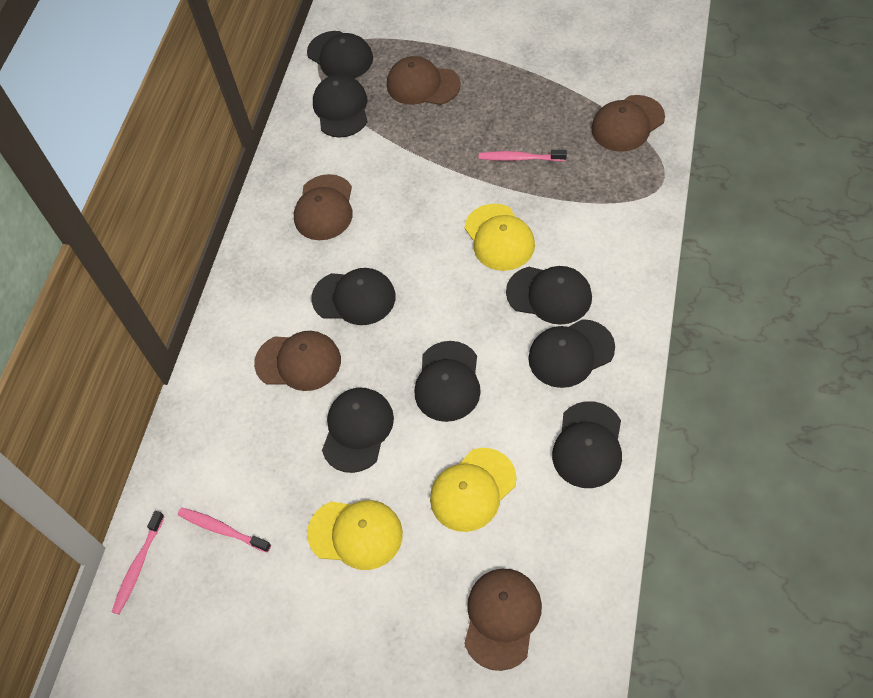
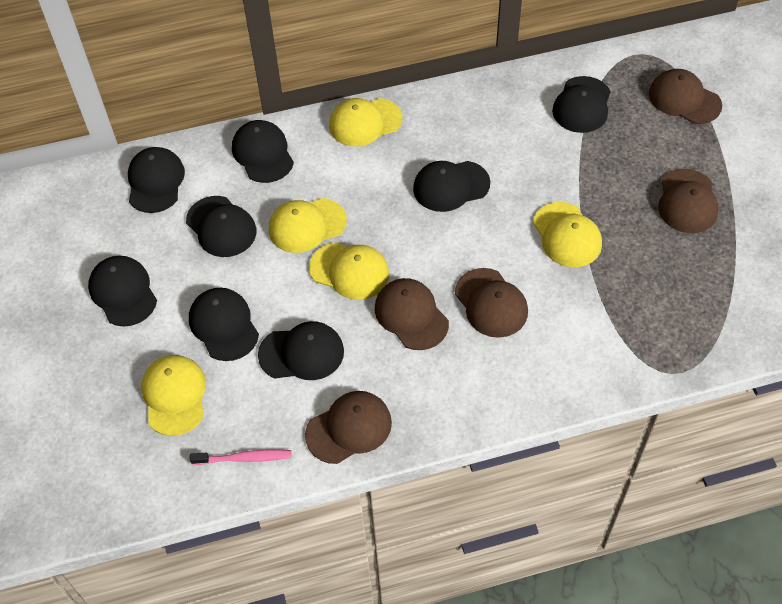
pink toothbrush: 3 -> 1
yellow cap: 3 -> 5

